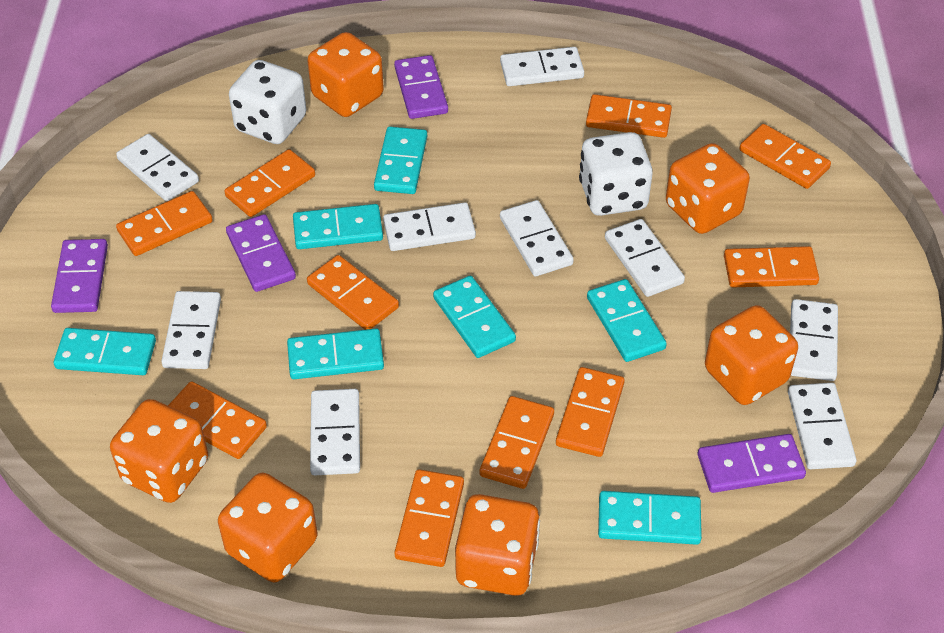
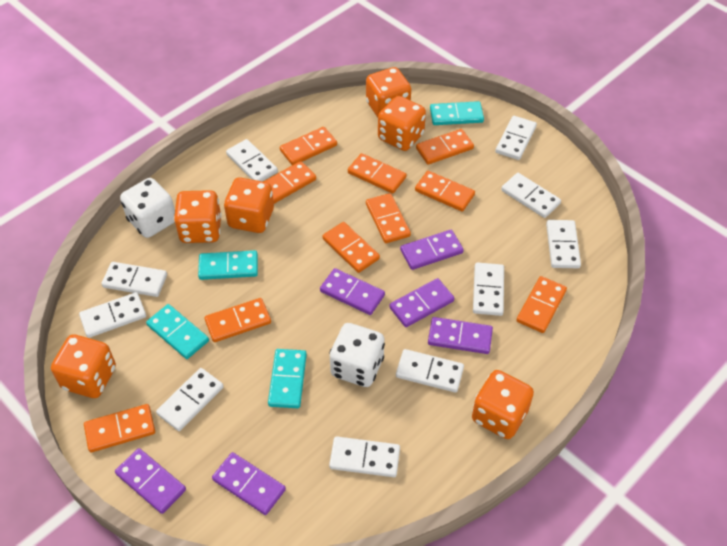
purple domino: 4 -> 6
turquoise domino: 7 -> 4
white domino: 9 -> 10

